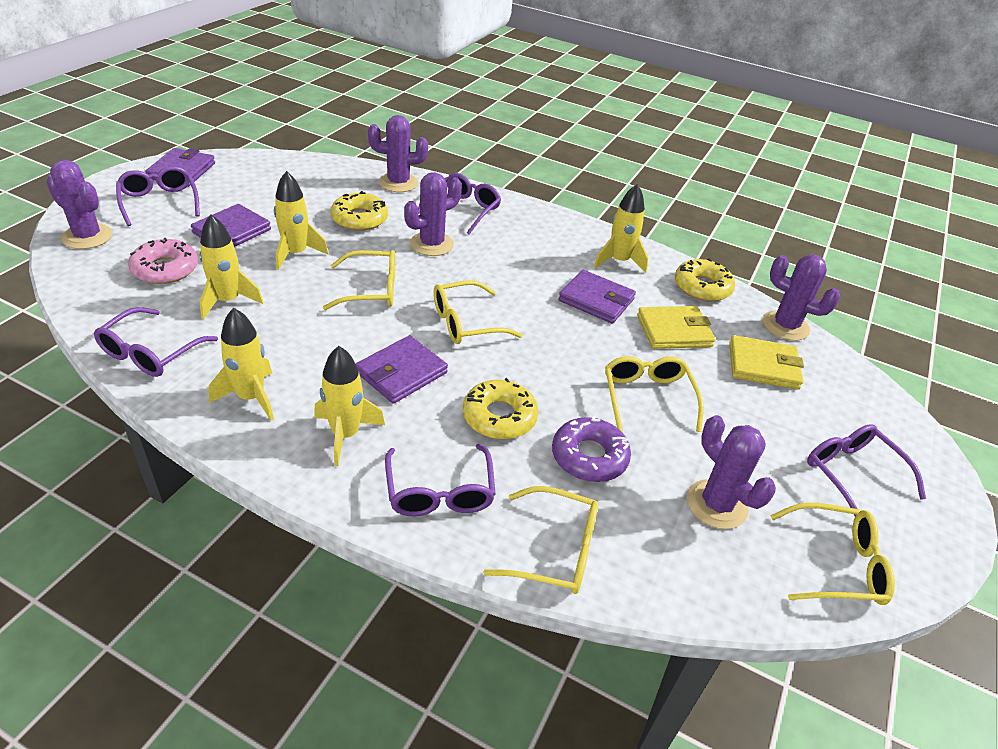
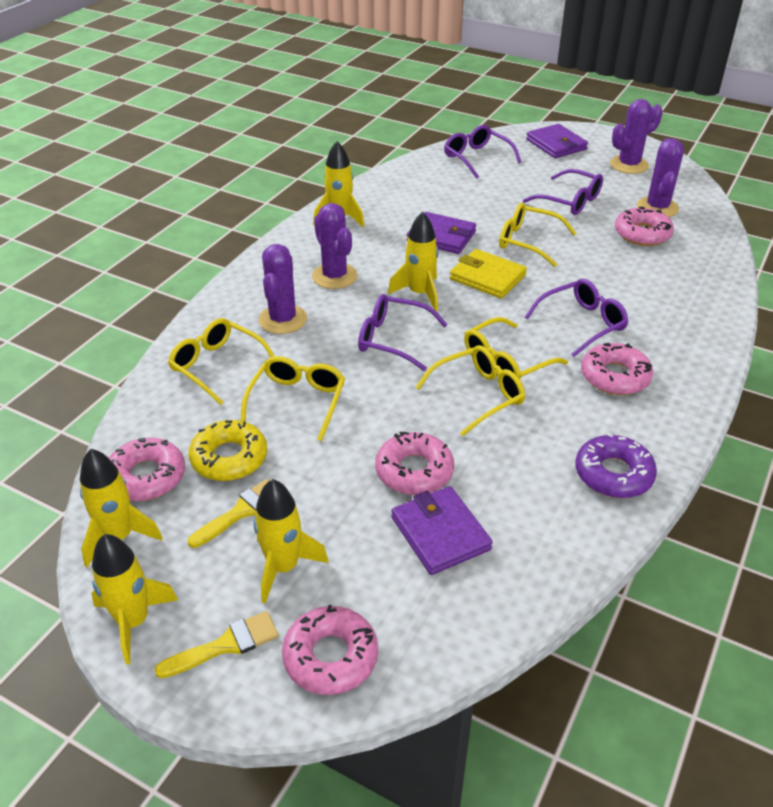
pink donut: 1 -> 5
purple cactus: 5 -> 4
purple glasses: 5 -> 4
purple wallet: 4 -> 3
yellow brush: 0 -> 2
yellow donut: 3 -> 1
yellow wallet: 2 -> 1

